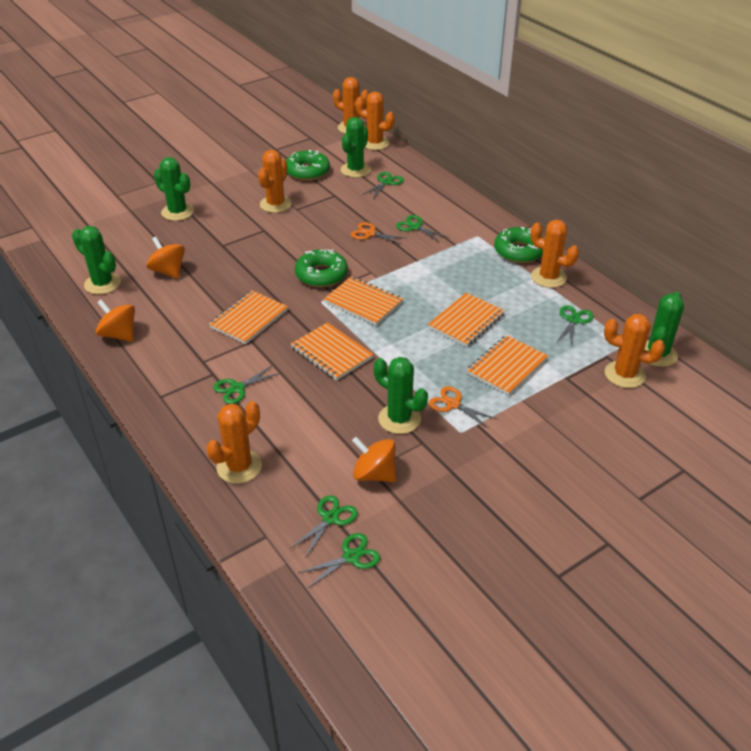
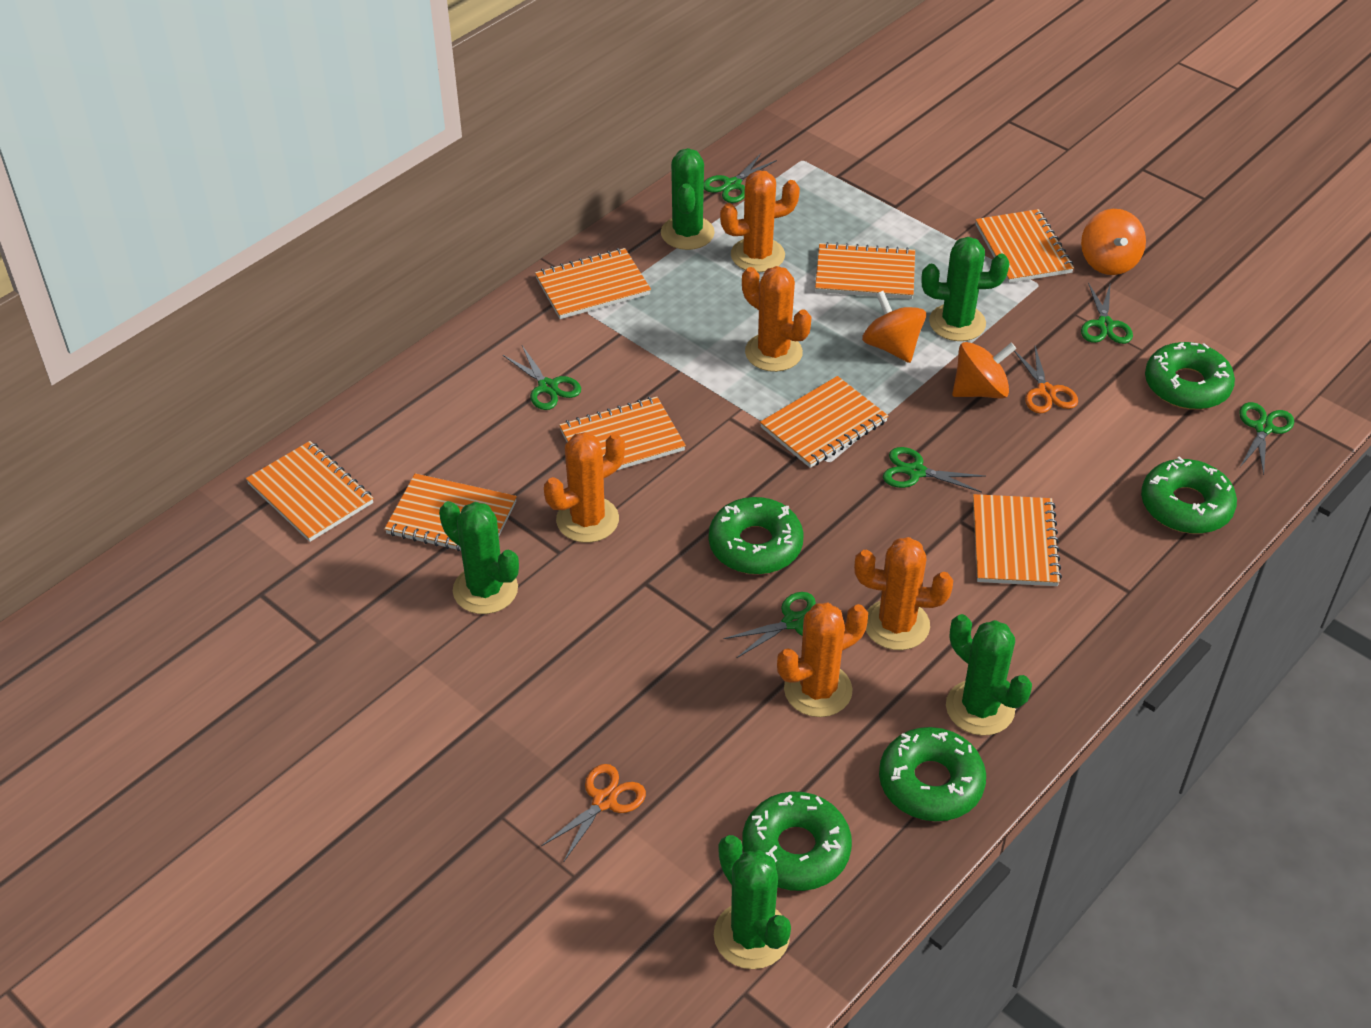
green donut: 3 -> 5
orange cactus: 6 -> 5
orange notebook: 5 -> 8

